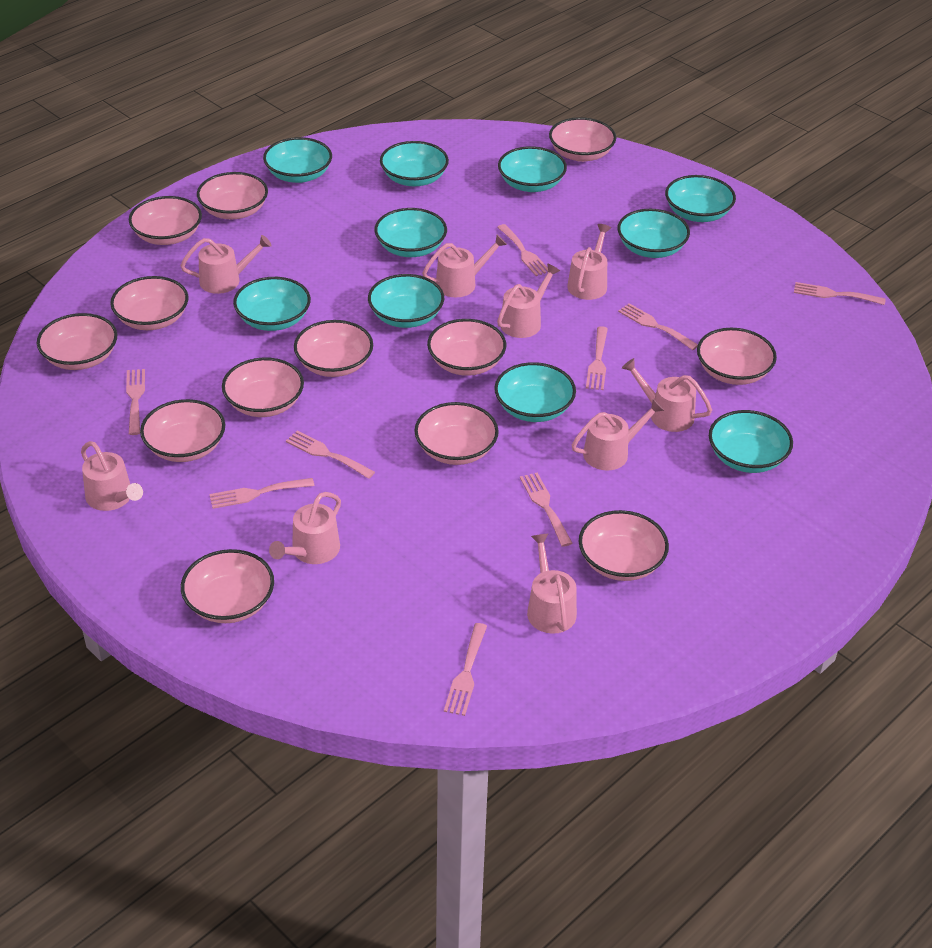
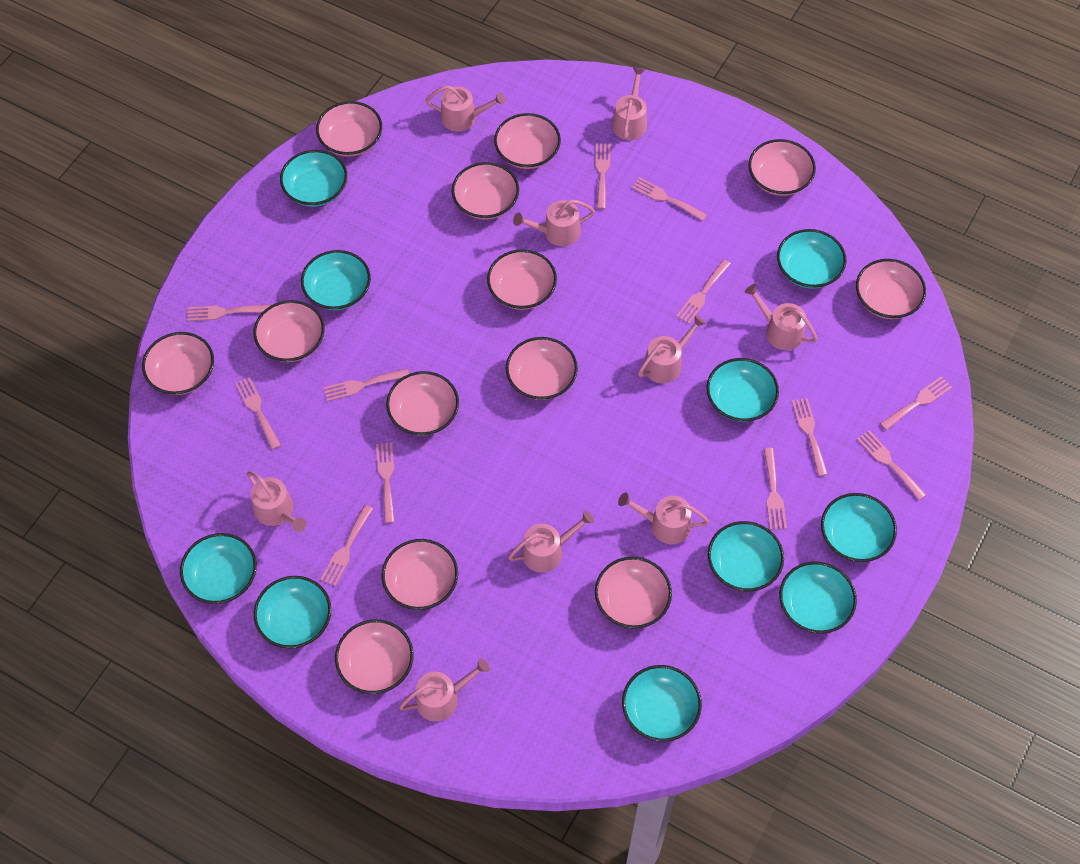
pink fork: 9 -> 12

